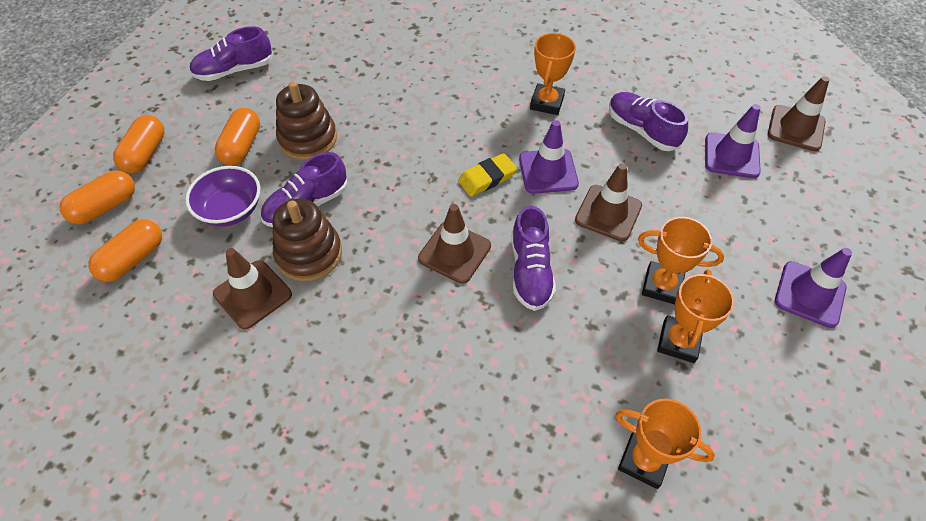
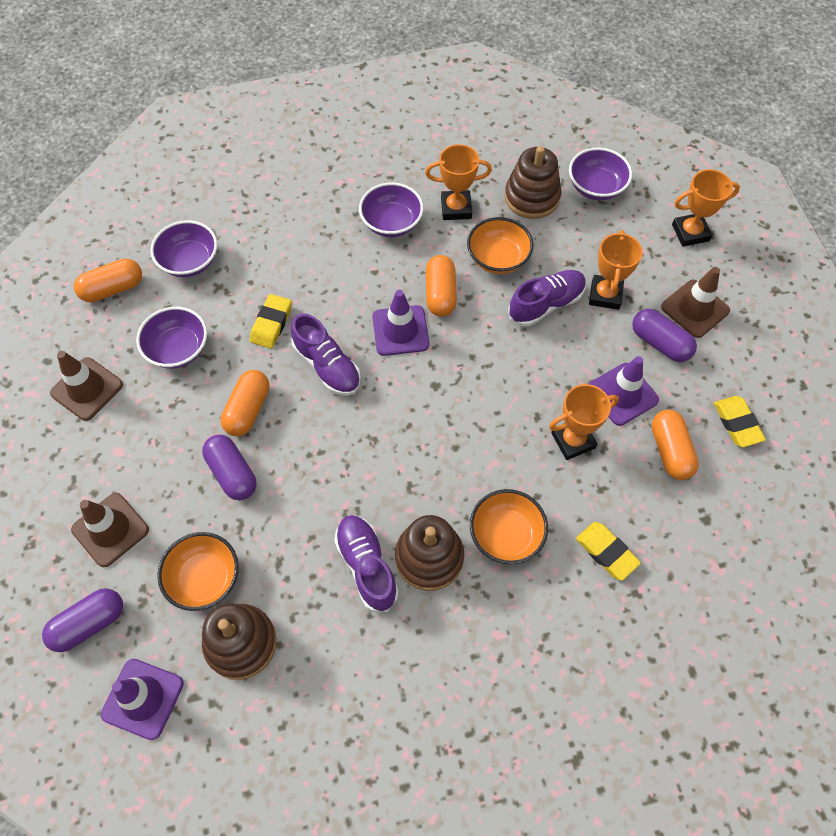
brown stacking toy: 2 -> 3
brown traffic cone: 4 -> 3
orange bowl: 0 -> 3
purple bowl: 1 -> 4
purple capsule: 0 -> 3
purple shoe: 4 -> 3
yellow eraser: 1 -> 3

